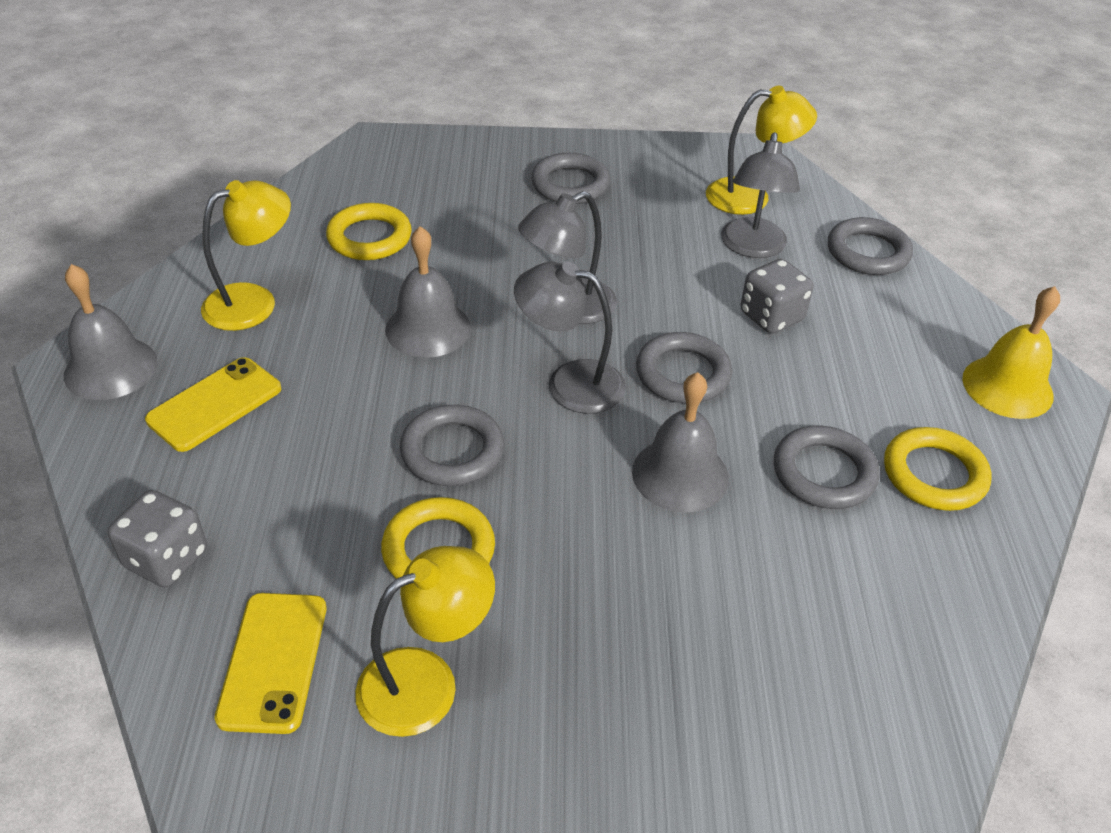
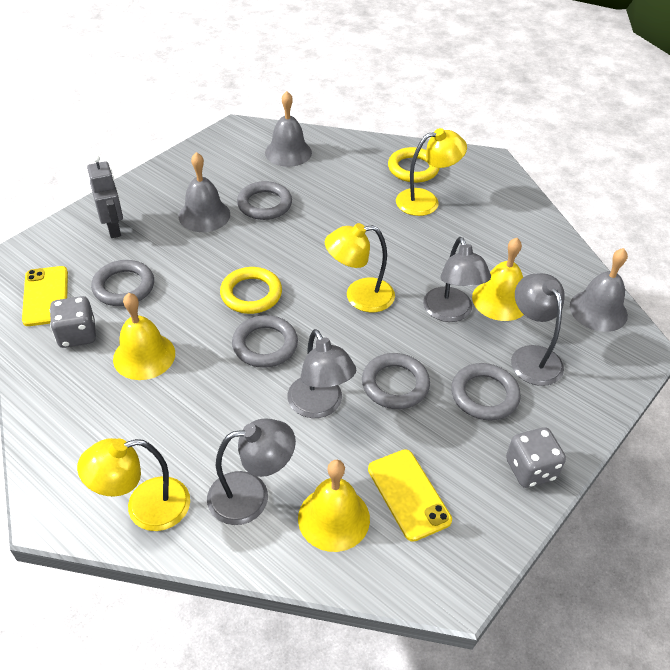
grey lamp: 3 -> 4
grey robot: 0 -> 1
yellow bell: 1 -> 3
yellow ring: 3 -> 2

